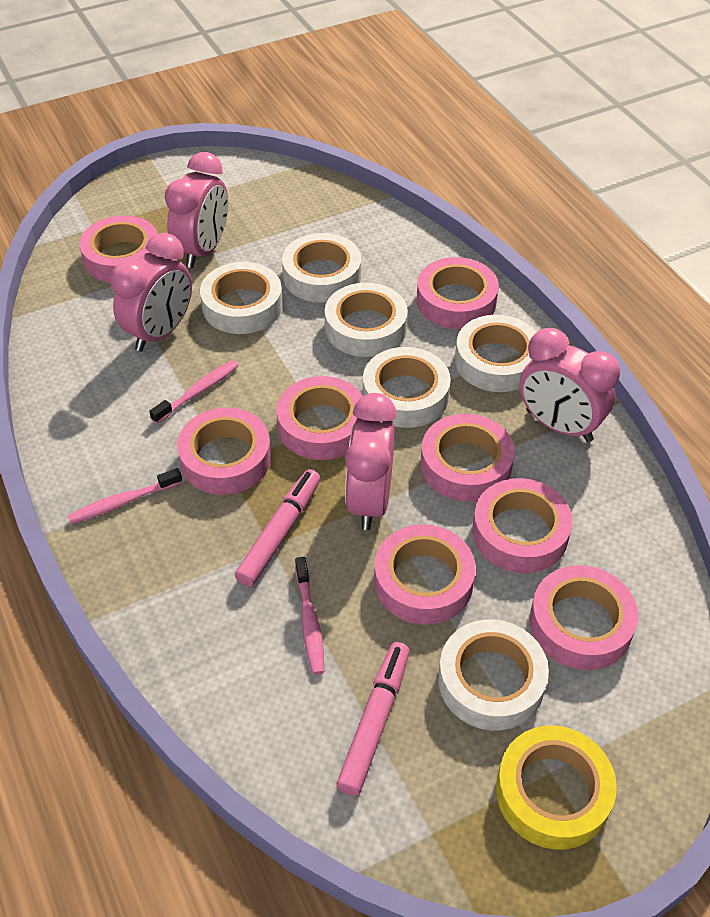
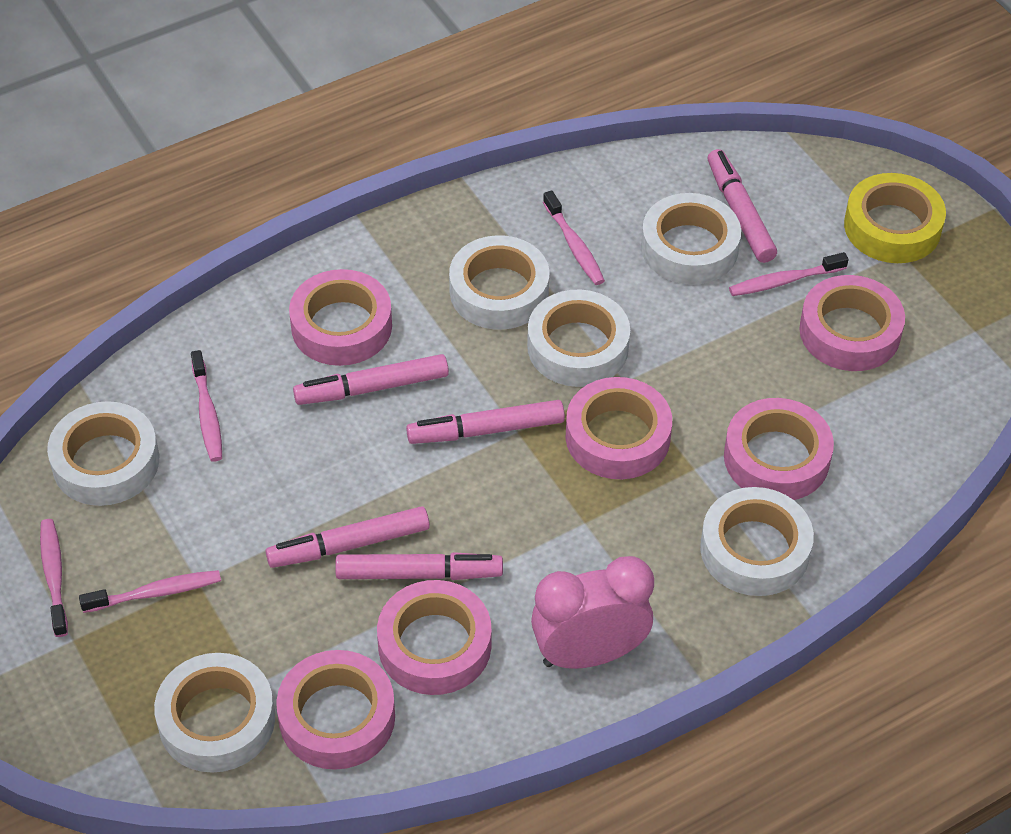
pink clock: 4 -> 1
pink marker: 2 -> 5
pink tape: 8 -> 6
pink toothbrush: 3 -> 5

